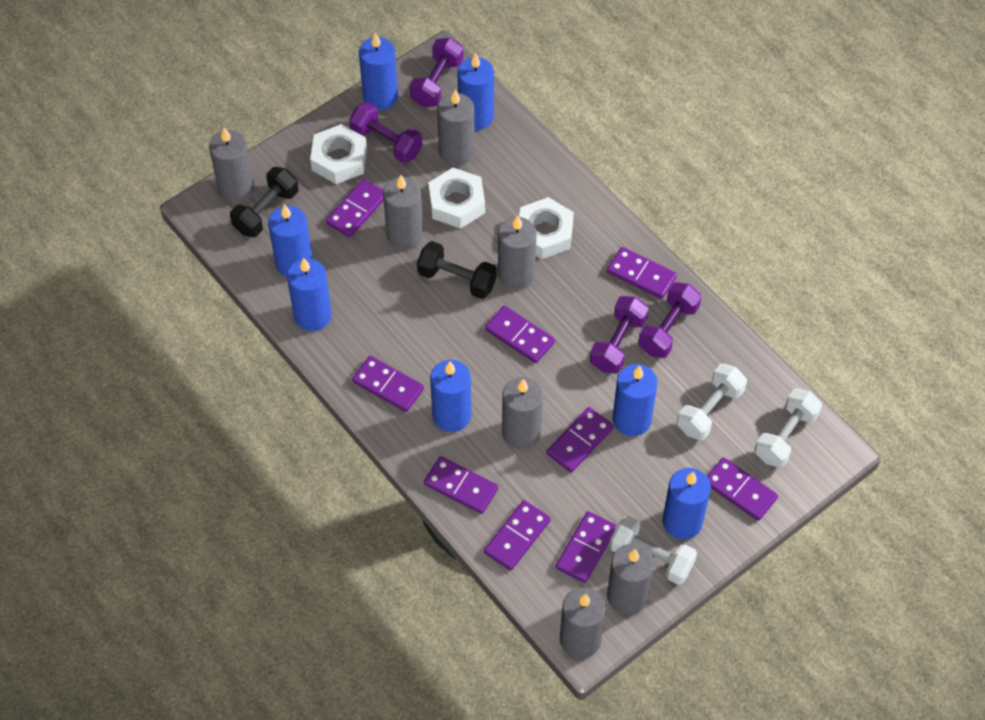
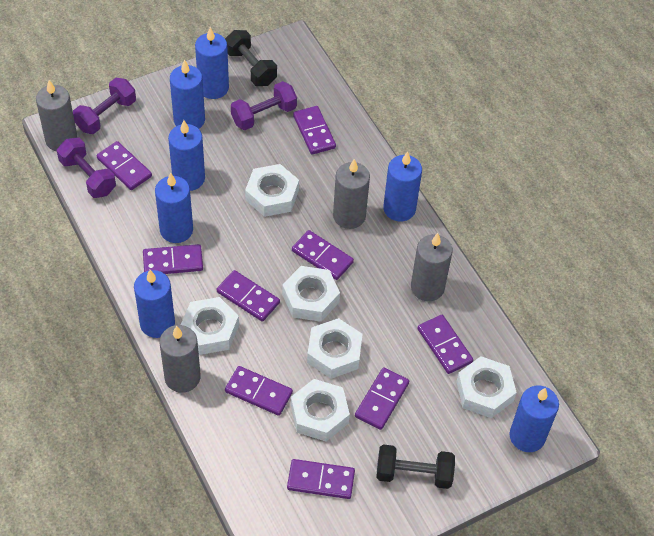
grey candle: 7 -> 4
purple dumbbell: 4 -> 3
white dumbbell: 3 -> 0
white nut: 3 -> 6

